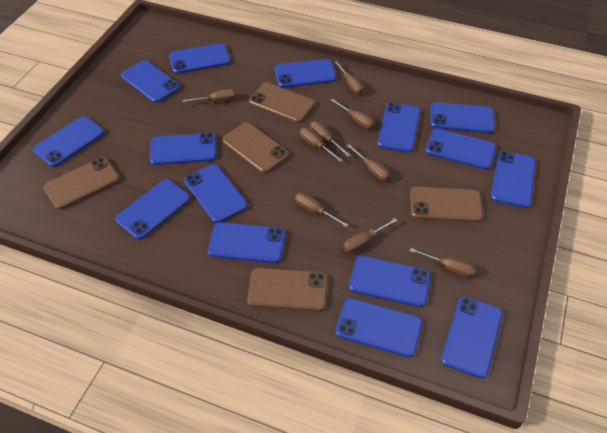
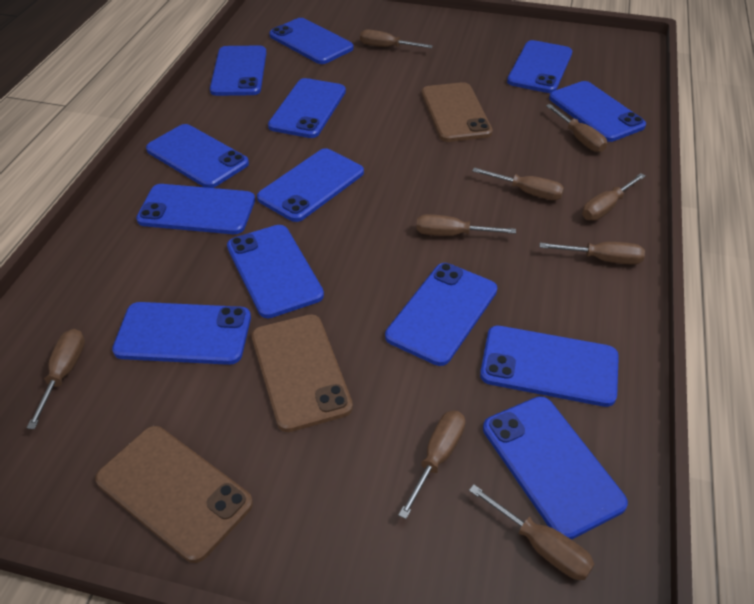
blue phone: 15 -> 13
brown phone: 5 -> 3

